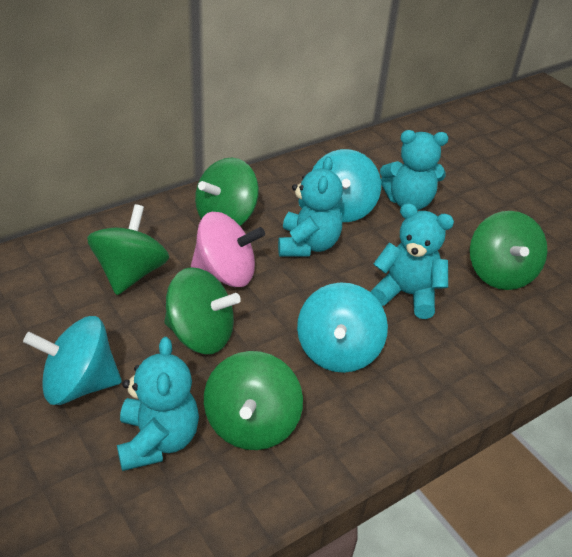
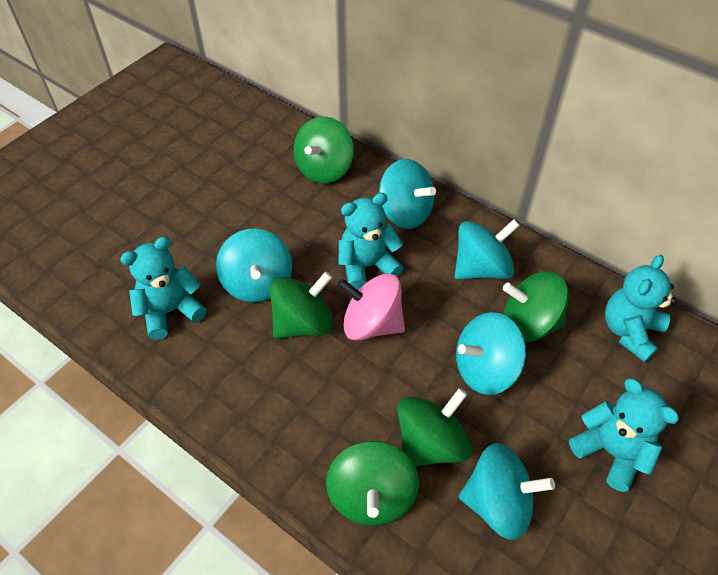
turquoise spinning top: 3 -> 5

